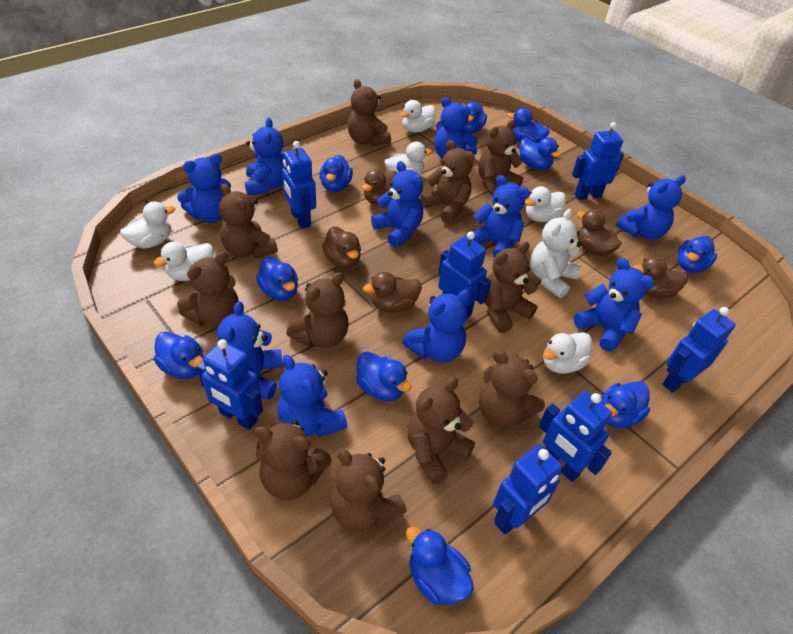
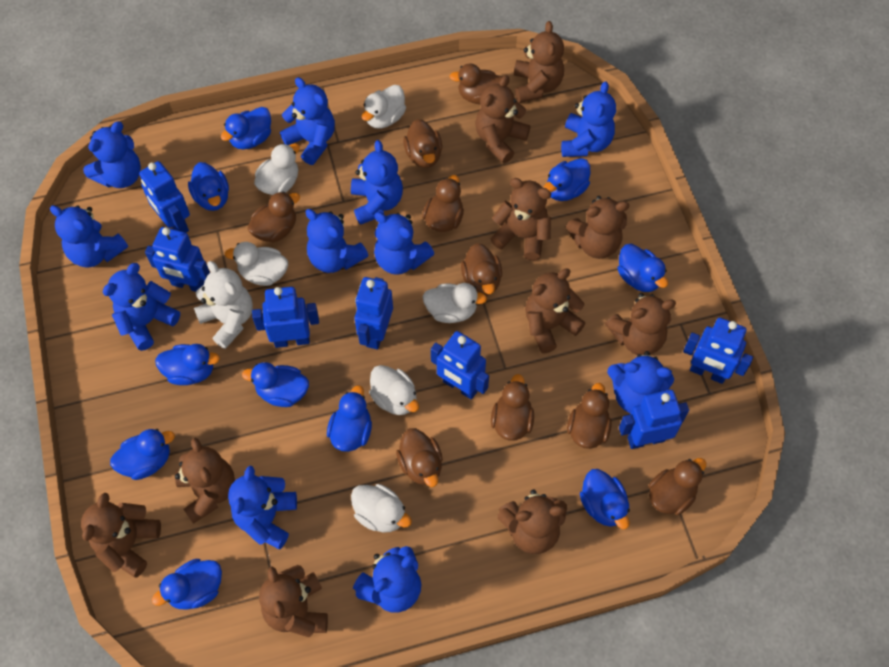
blue teddy bear: 10 -> 11
brown duck: 5 -> 9
brown teddy bear: 11 -> 10

